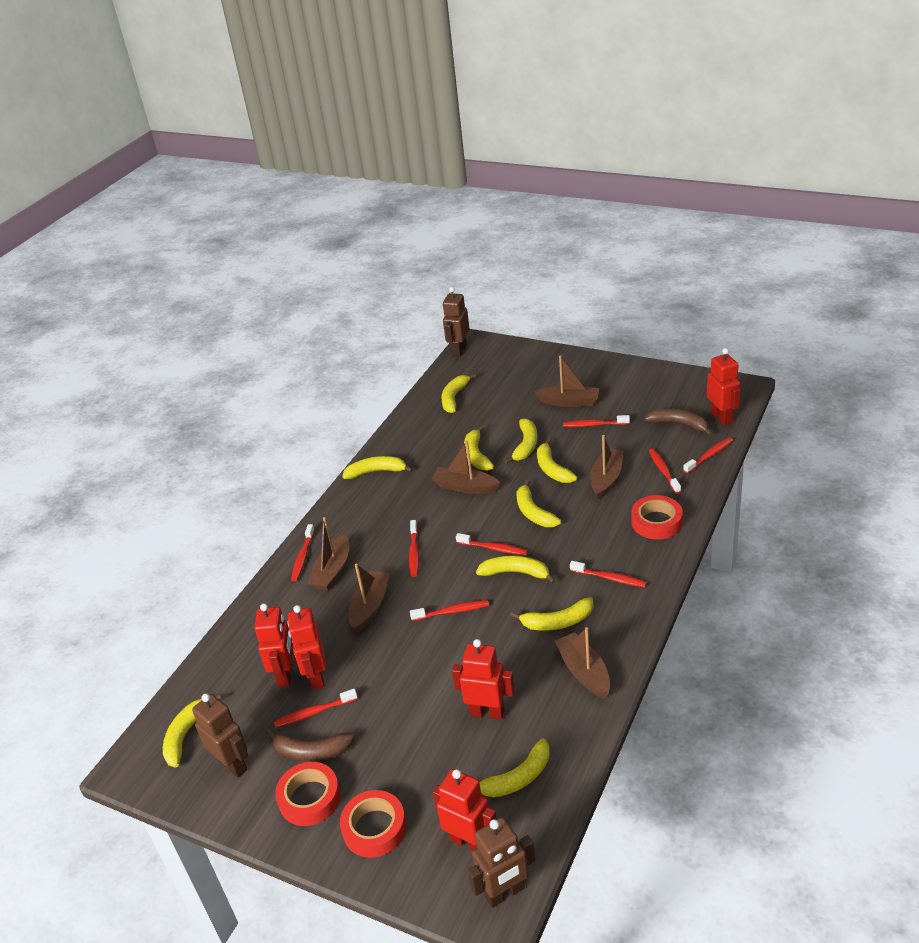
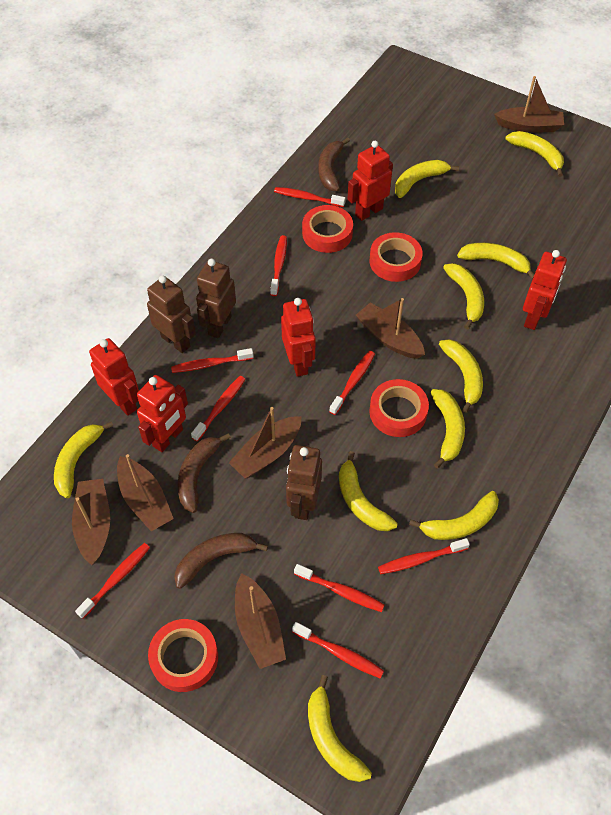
brown banana: 2 -> 3
red tape: 3 -> 4

